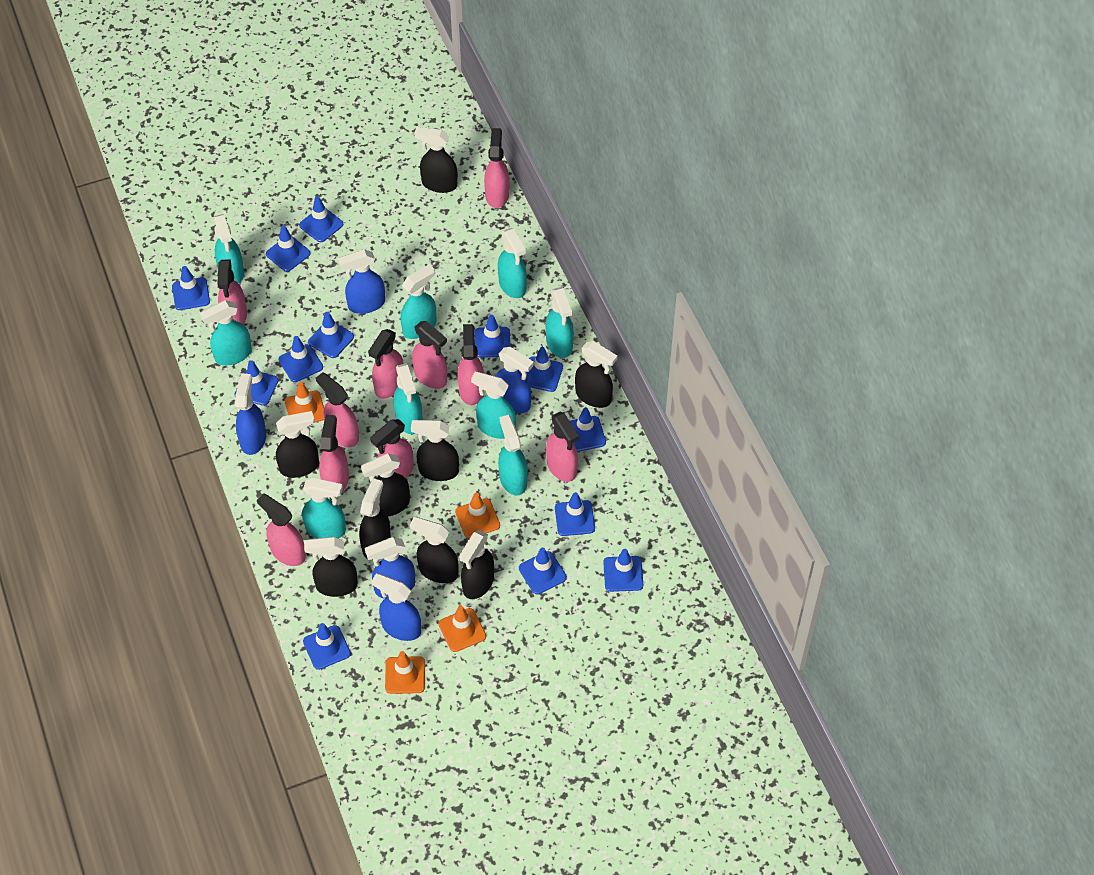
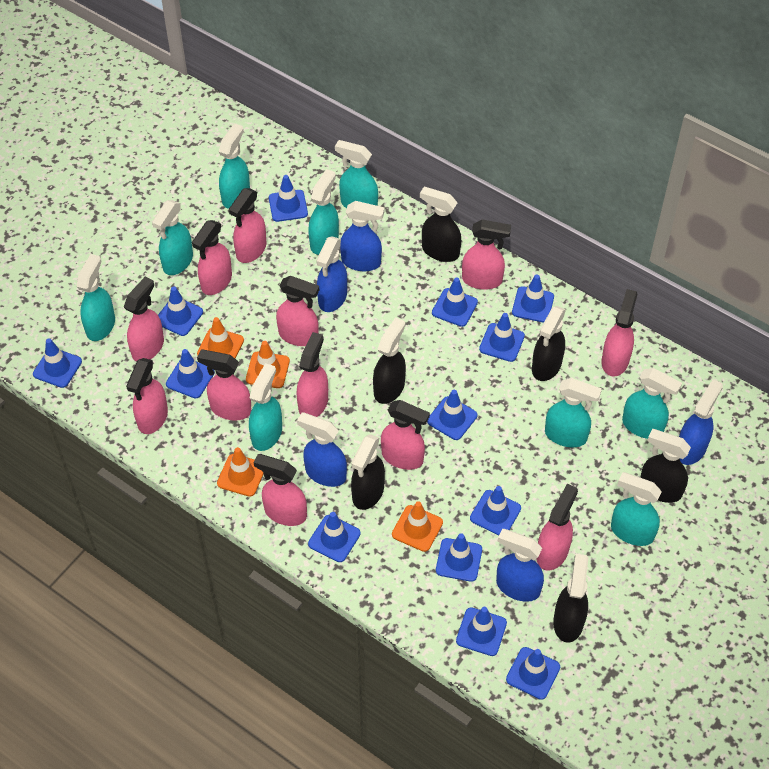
black spray bottle: 9 -> 6
pink spray bottle: 10 -> 12

